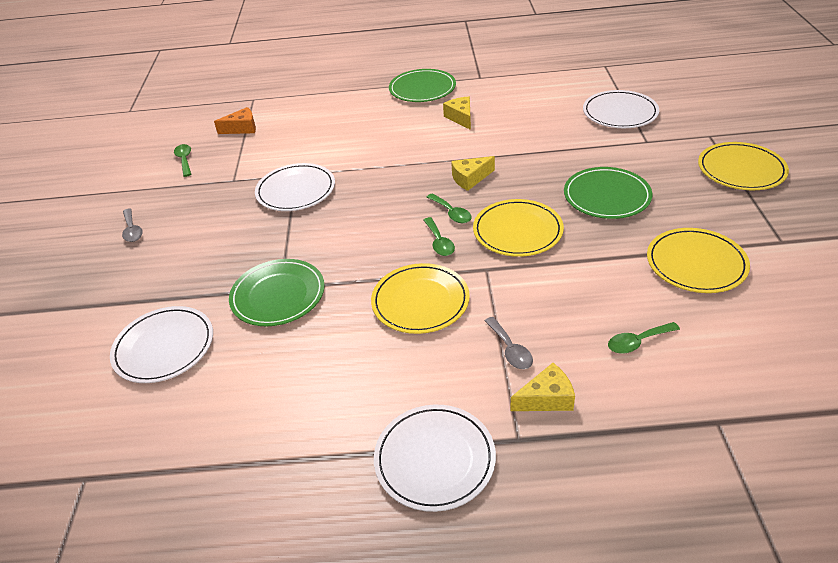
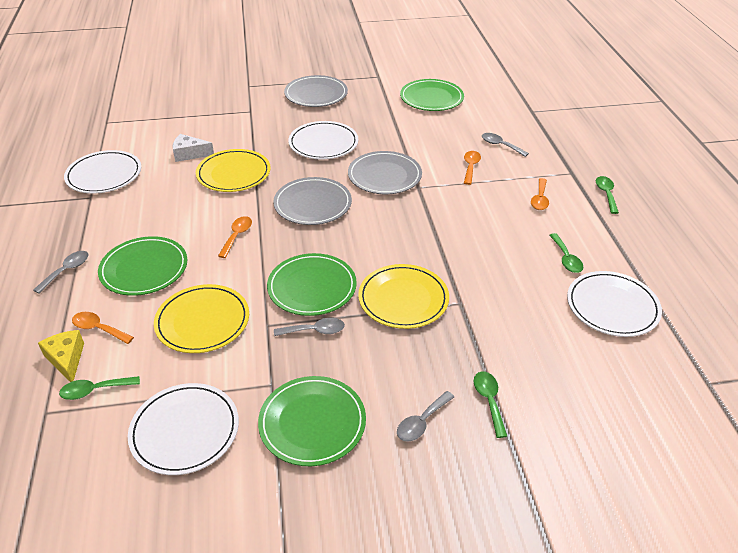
green plate: 3 -> 4
grey plate: 0 -> 3
grey spoon: 2 -> 4
orange cheese: 1 -> 0
orange spoon: 0 -> 4
white cheese: 0 -> 1
yellow cheese: 3 -> 1
yellow plate: 4 -> 3

